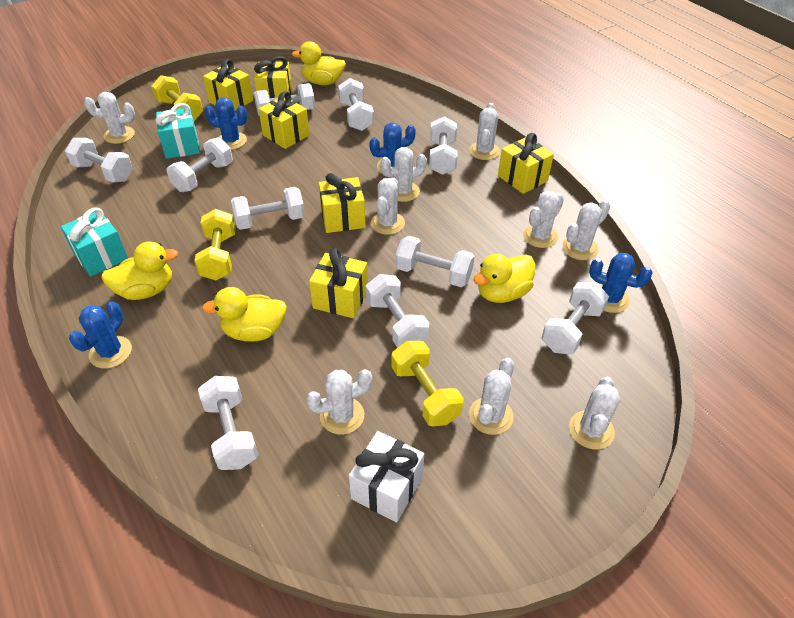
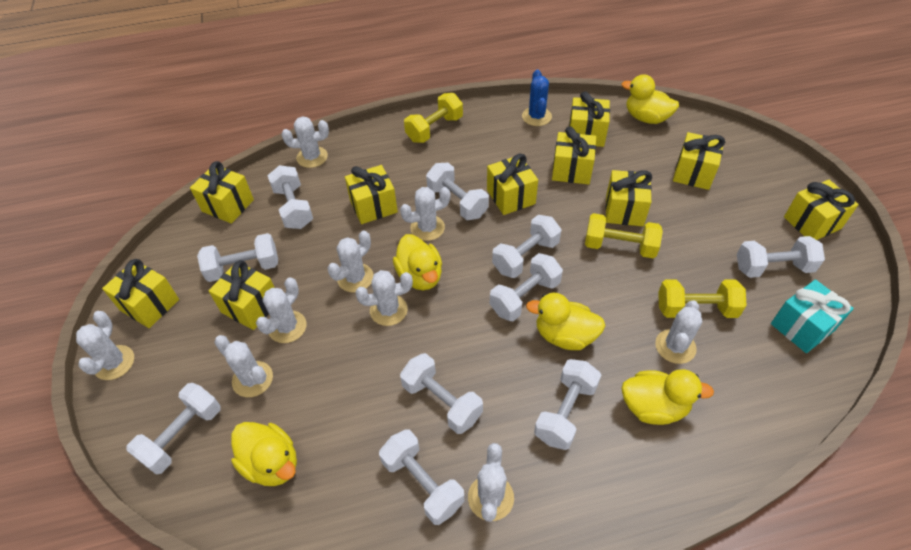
blue cactus: 4 -> 1
turquoise gift: 2 -> 1
white gift: 1 -> 0
yellow duck: 4 -> 5
yellow gift: 6 -> 10

